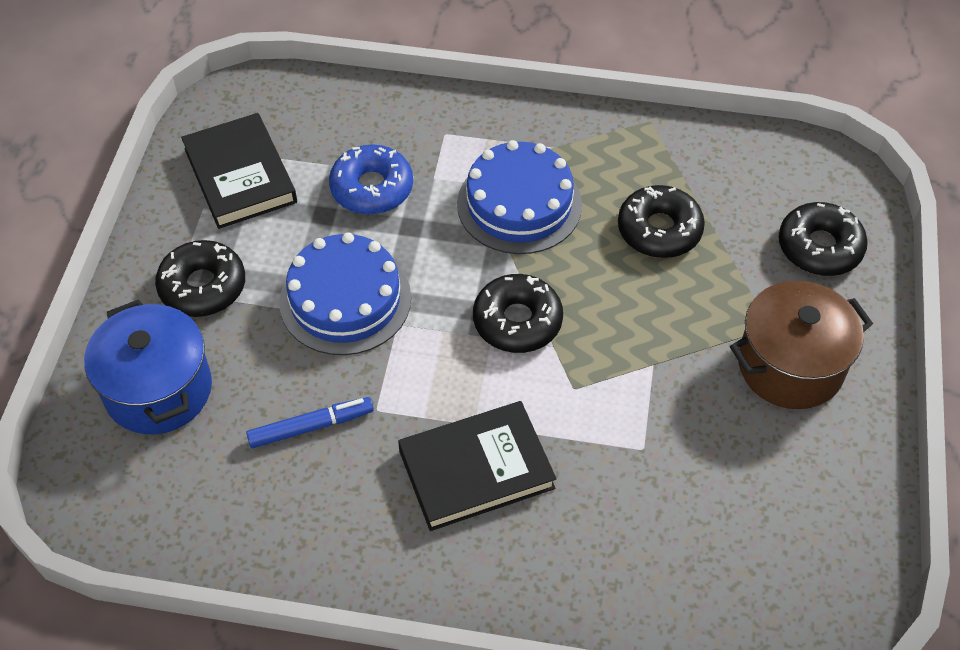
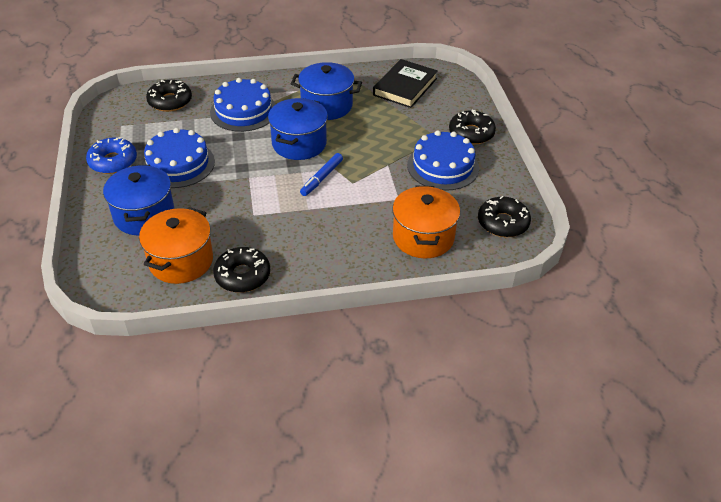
black book: 2 -> 1
blue cake: 2 -> 3
blue pot: 1 -> 3
brown pot: 1 -> 0
orange pot: 0 -> 2

